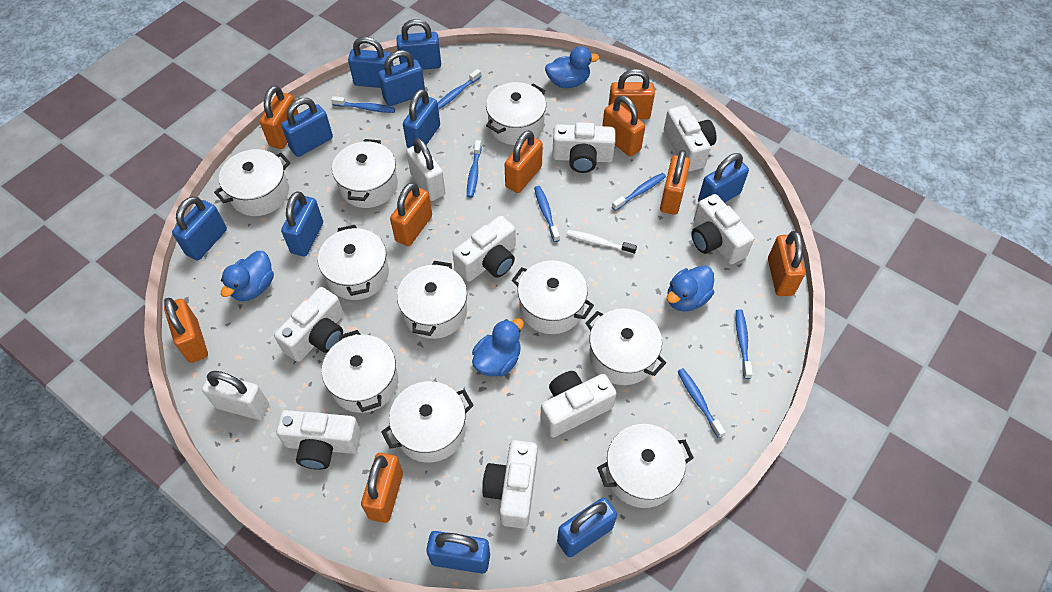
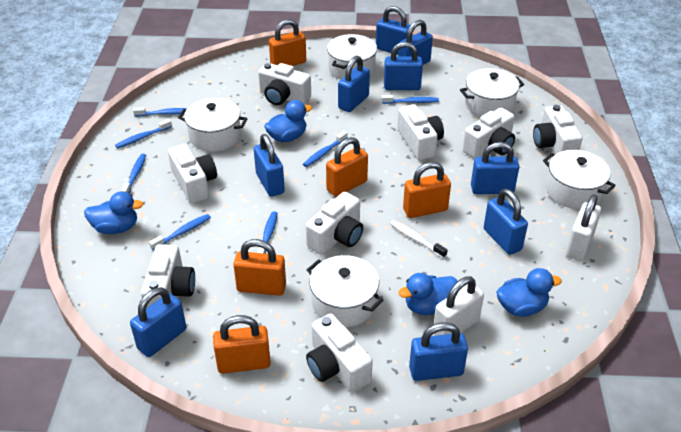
blue padlock: 10 -> 9
orange padlock: 9 -> 5
white pot: 10 -> 5

